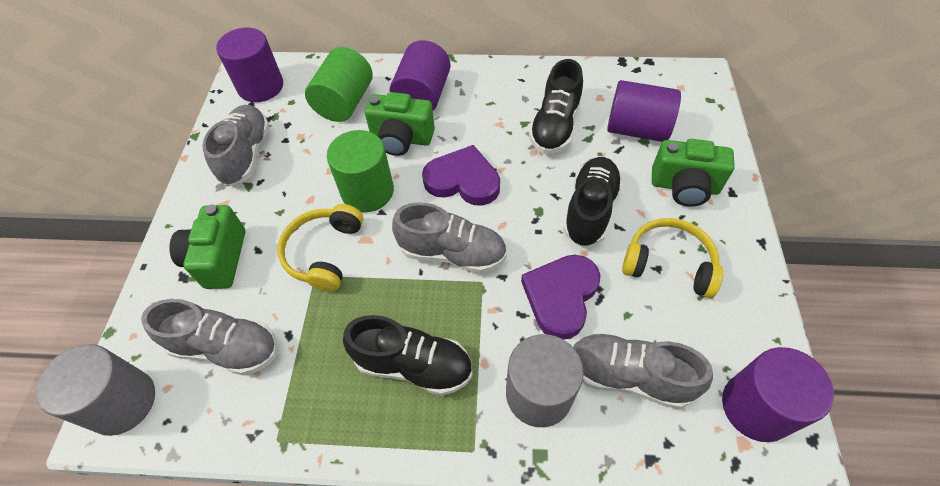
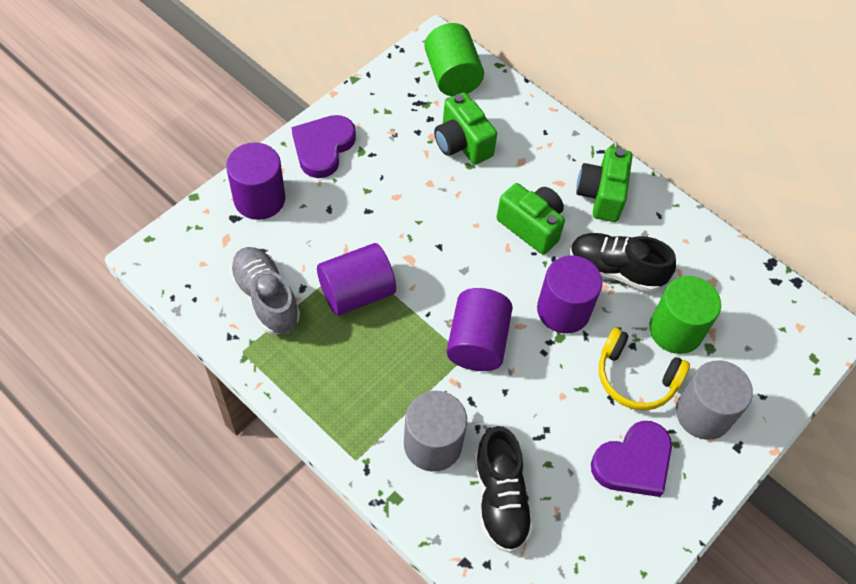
black shoe: 3 -> 2
grey shoe: 4 -> 1
yellow headphones: 2 -> 1

